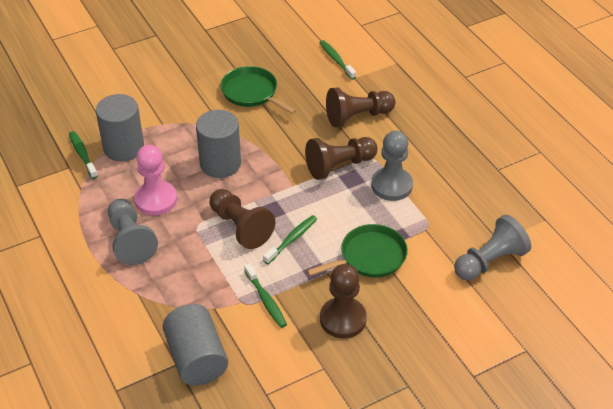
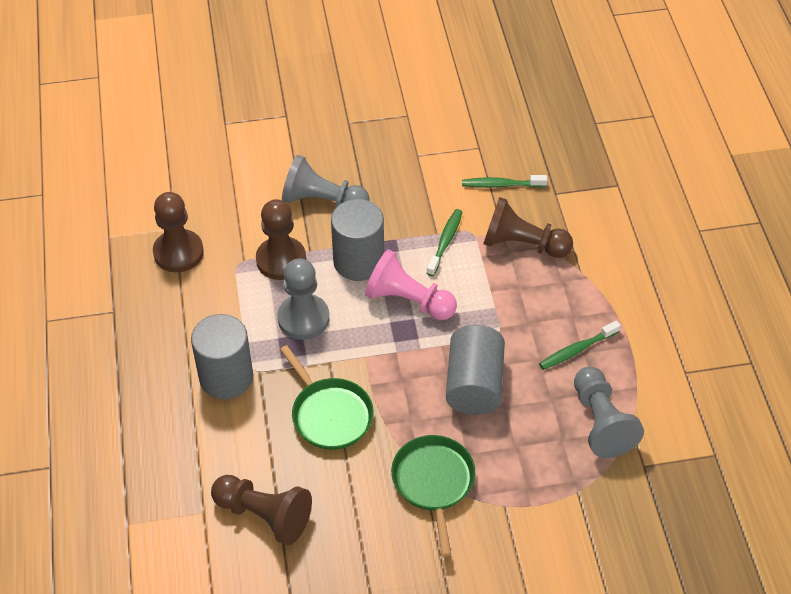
green toothbrush: 4 -> 3

